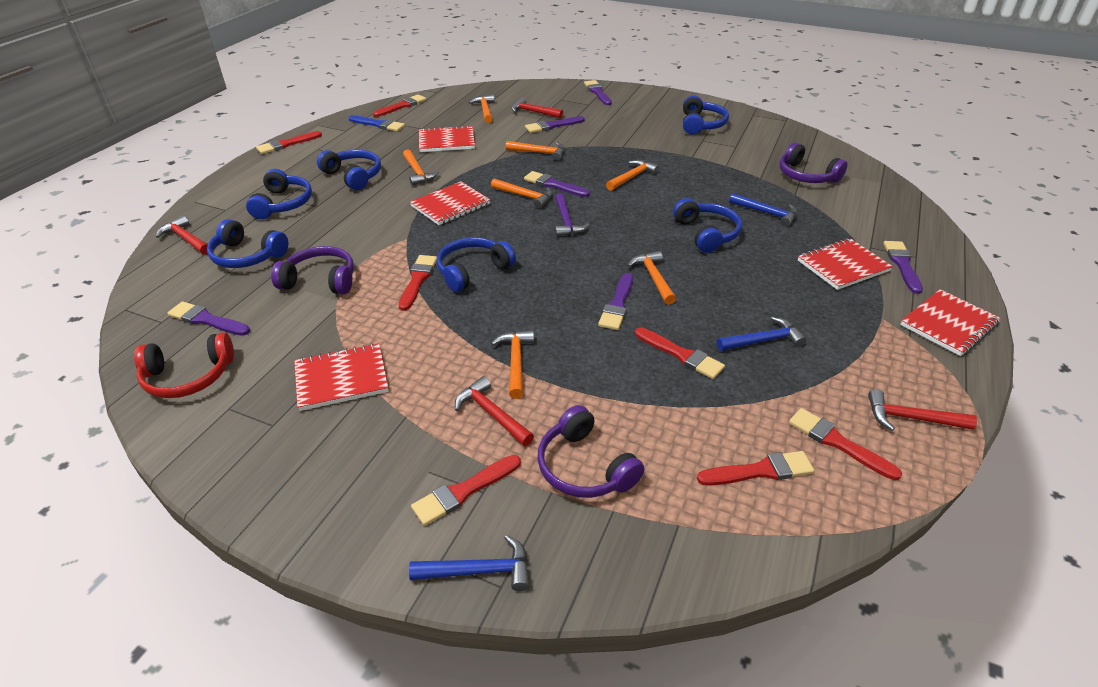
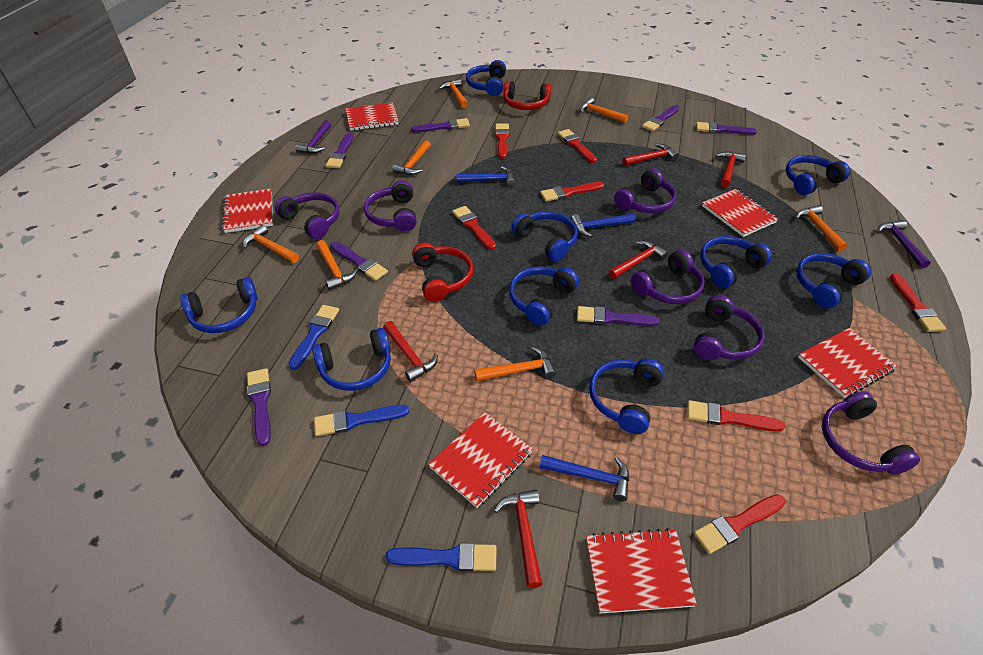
blue brush: 1 -> 3
blue headphones: 6 -> 9
purple brush: 6 -> 7
purple hammer: 1 -> 2
purple headphones: 3 -> 6
red hammer: 4 -> 5
red headphones: 1 -> 2
red notebook: 5 -> 6

